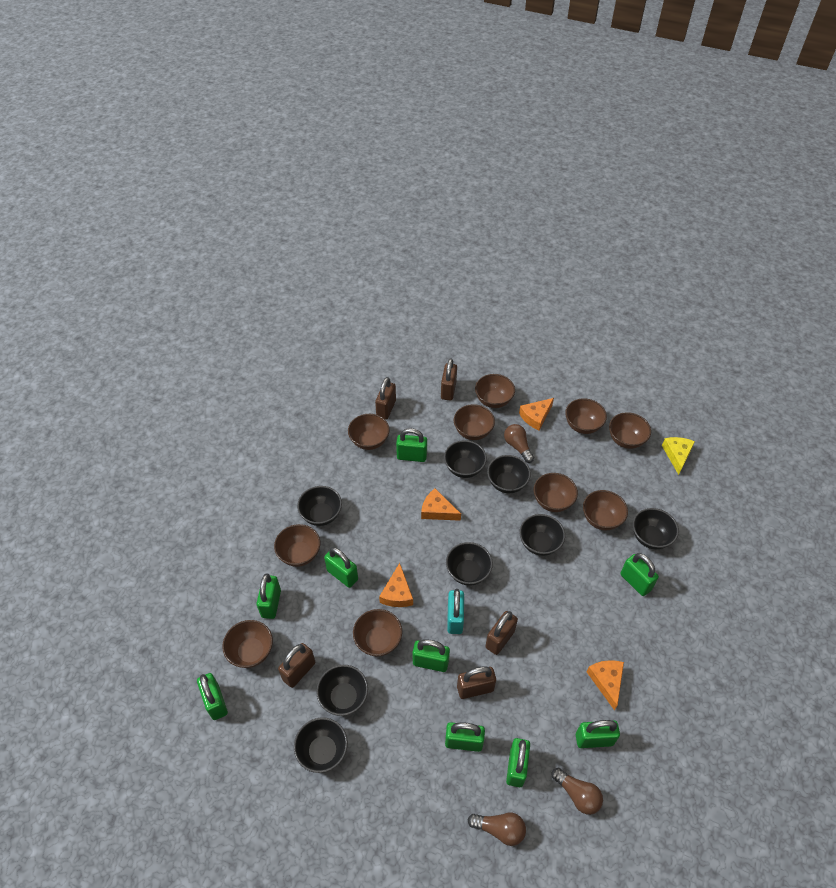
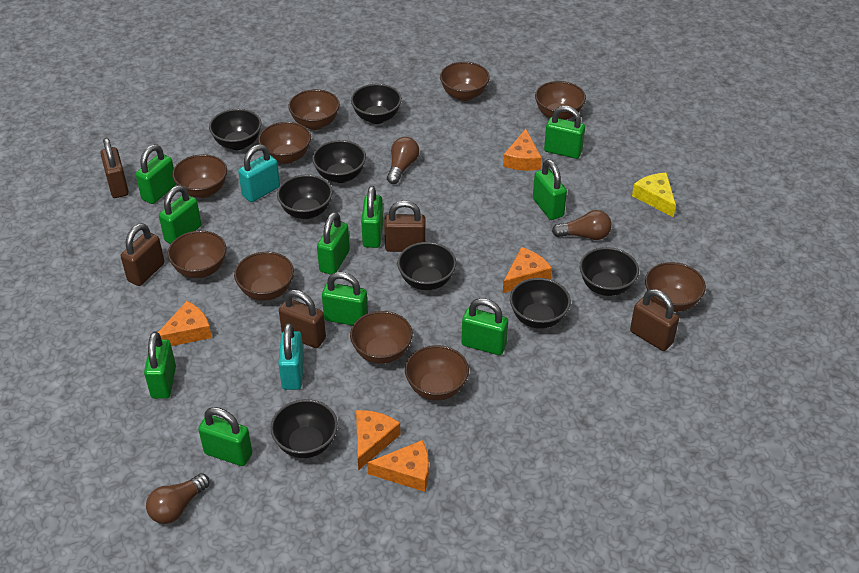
green padlock: 9 -> 10
orange cheese: 4 -> 5
turquoise padlock: 1 -> 2

